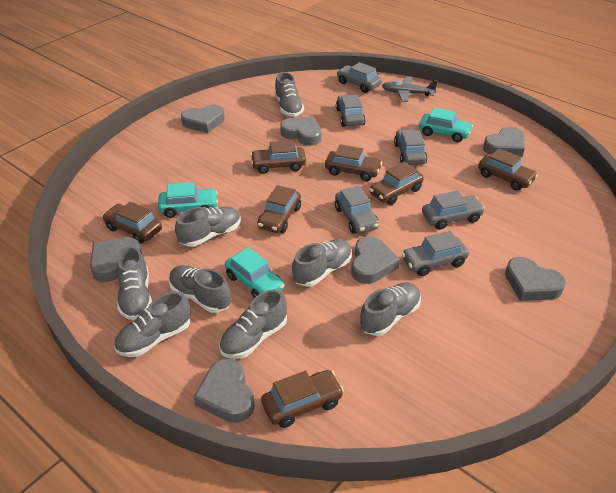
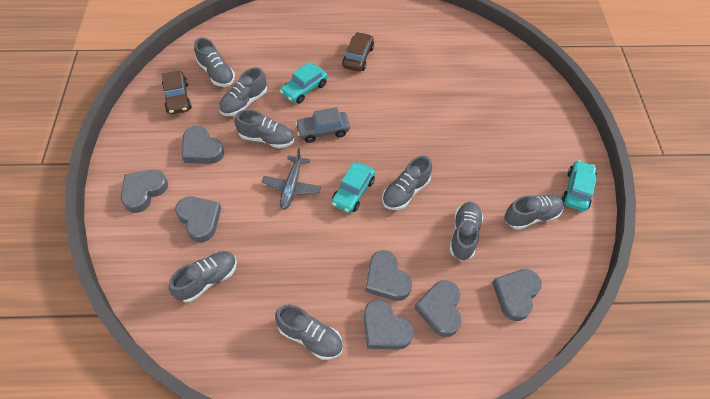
brown car: 7 -> 2
grey car: 6 -> 1

